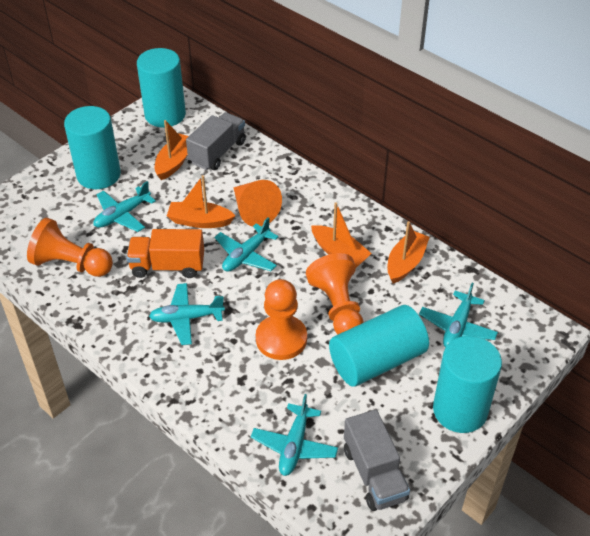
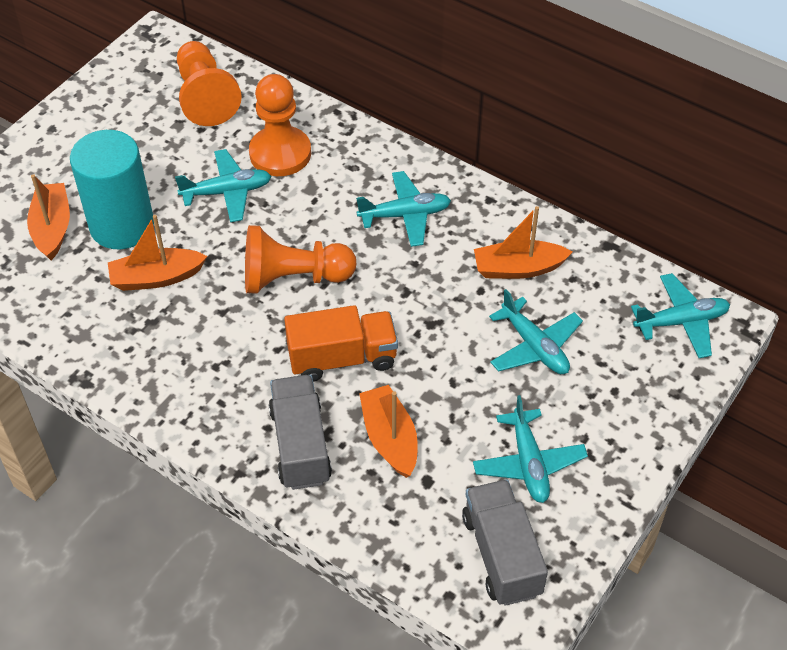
orange cone: 1 -> 0
turquoise cylinder: 4 -> 1

